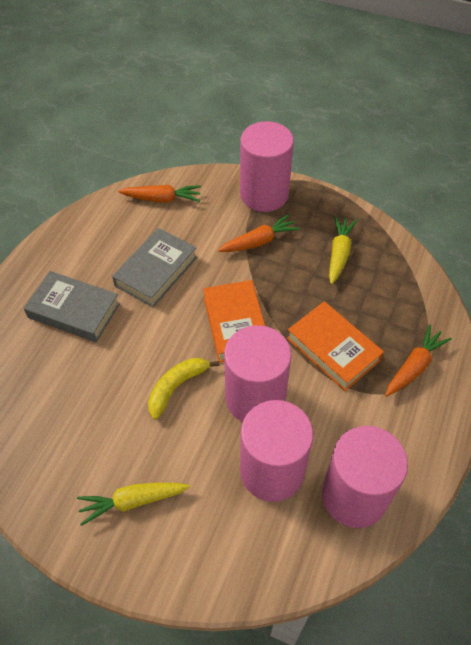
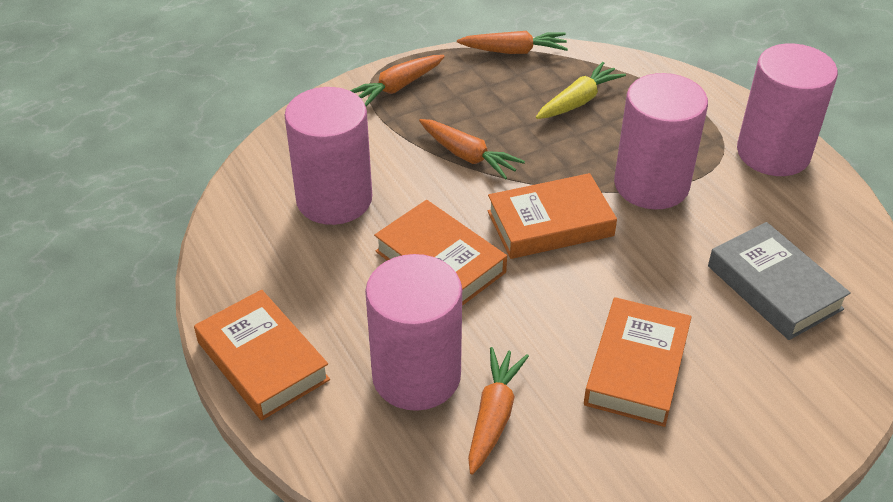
grey book: 2 -> 1
orange book: 2 -> 4
orange carrot: 3 -> 4
yellow banana: 1 -> 0
yellow carrot: 2 -> 1

